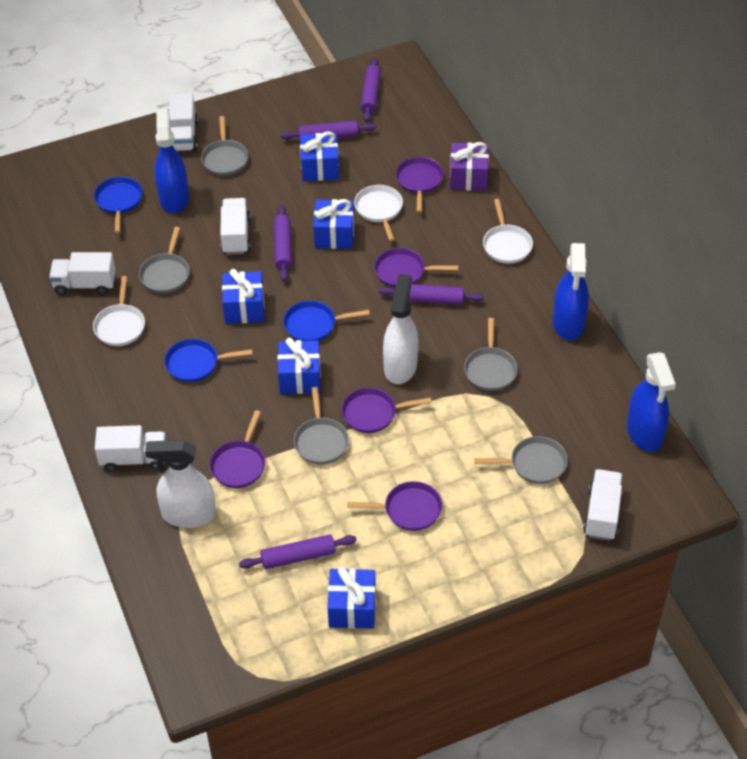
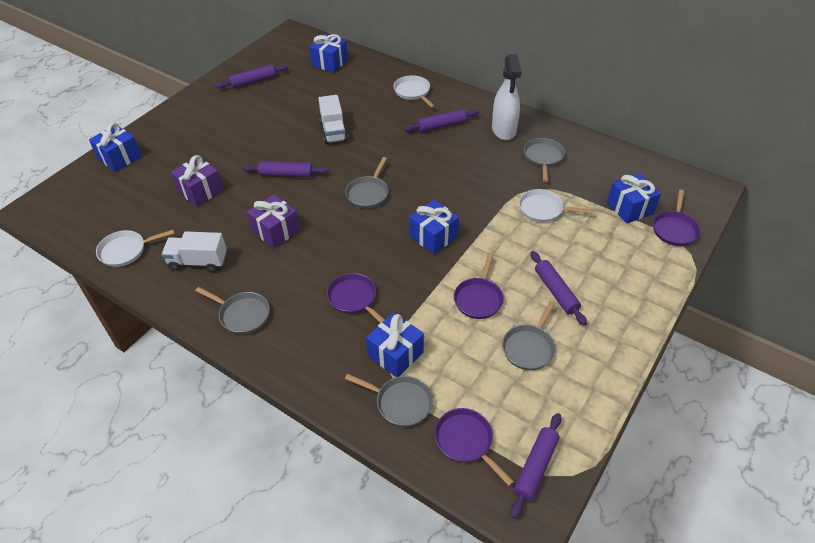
blue pan: 3 -> 0
blue spray bottle: 3 -> 0
purple gift: 1 -> 2
purple pan: 5 -> 4
white spray bottle: 2 -> 1
white truck: 5 -> 2

